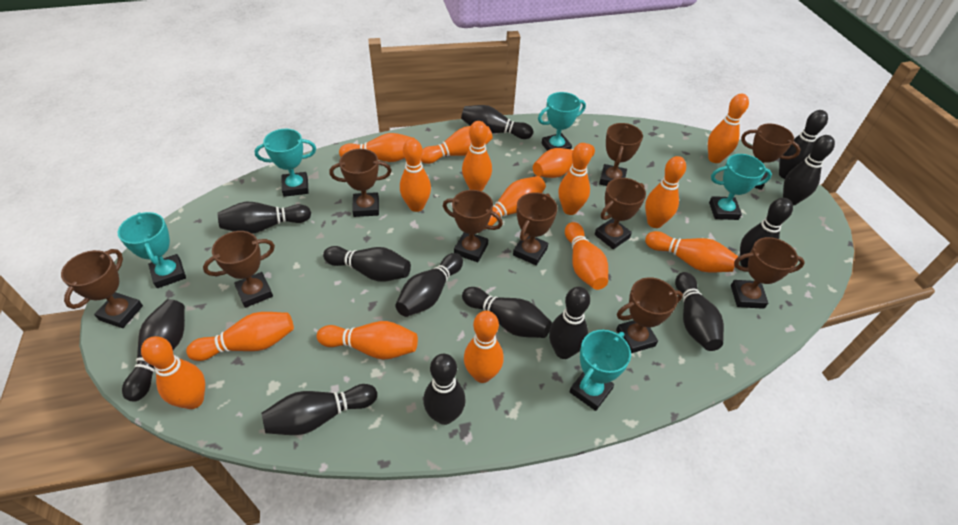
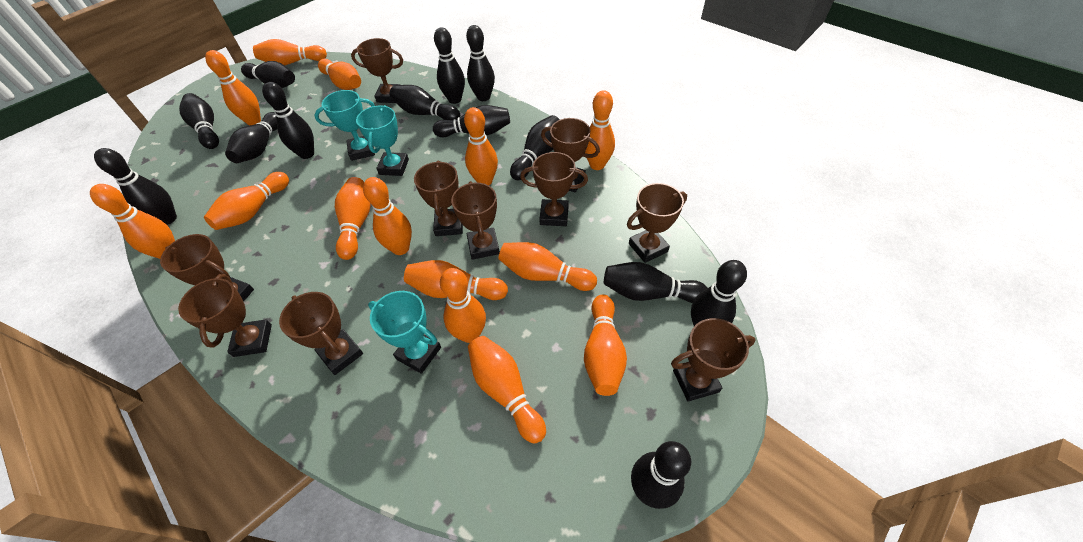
orange bowling pin: 15 -> 14
turquoise trophy: 5 -> 3

